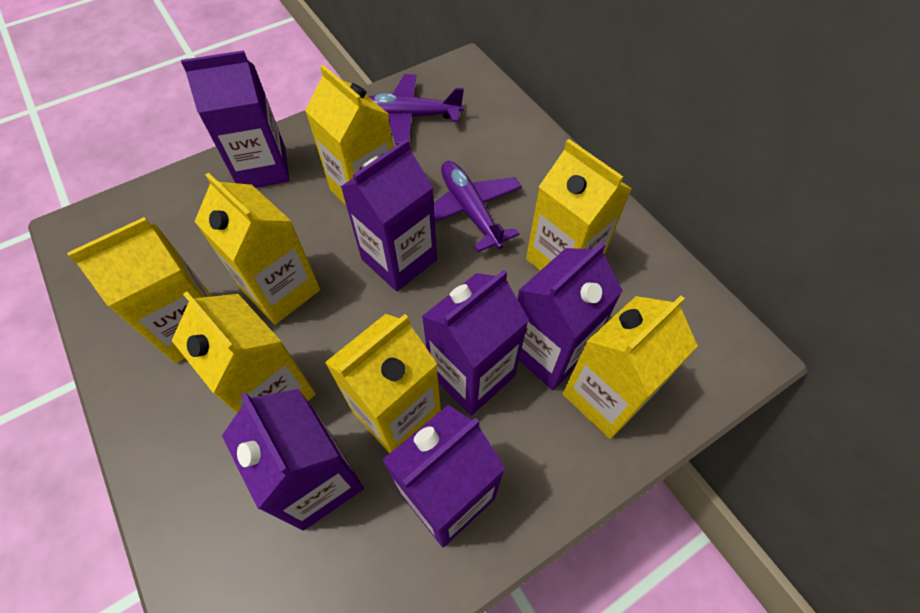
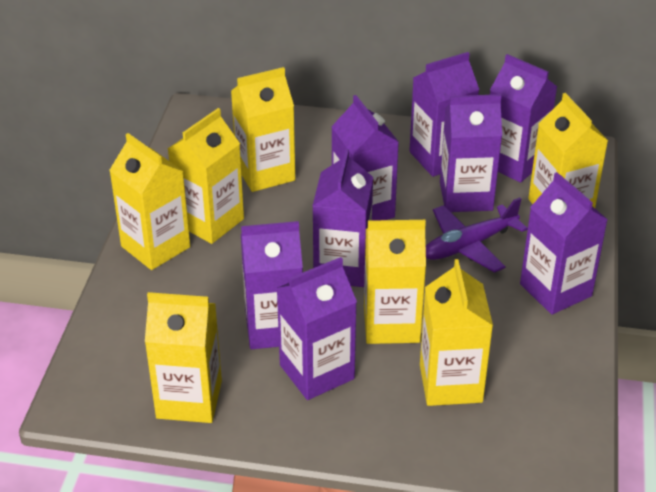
purple carton: 6 -> 8
purple plane: 2 -> 1

